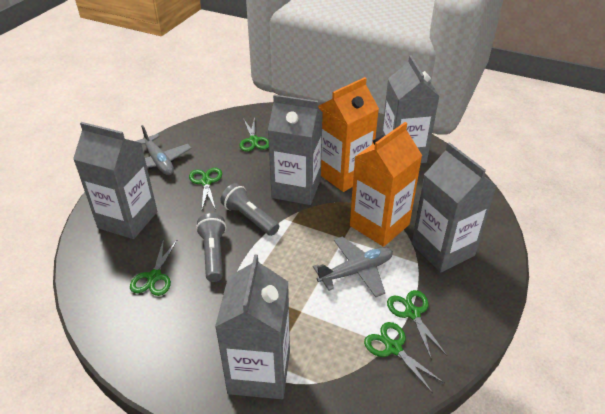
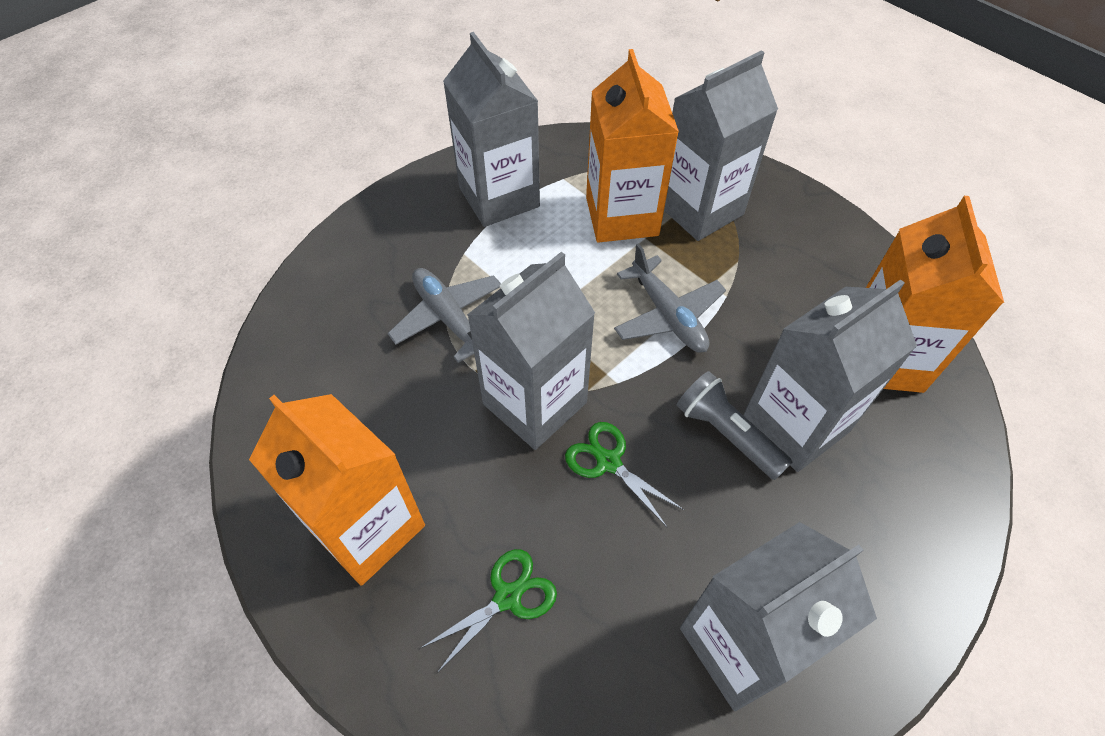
green scissors: 5 -> 2
grey flashlight: 2 -> 1
orange carton: 2 -> 3

